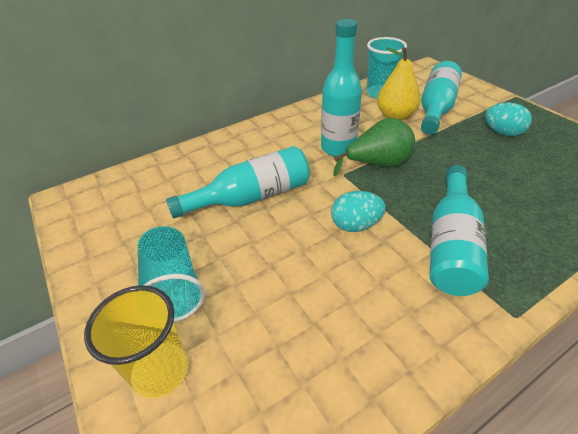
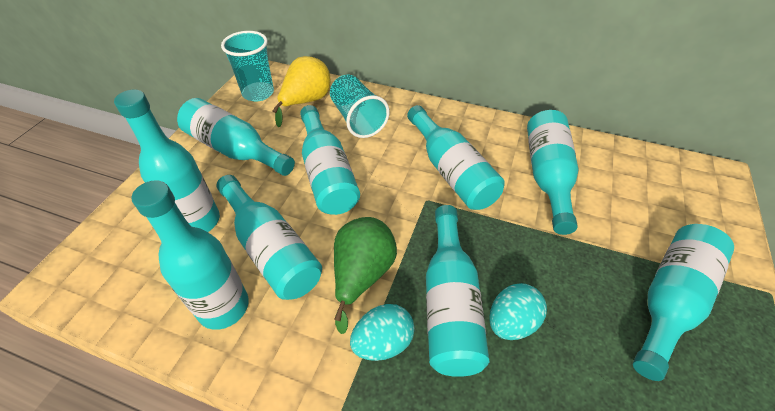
turquoise bottle: 4 -> 9
yellow cup: 1 -> 0

